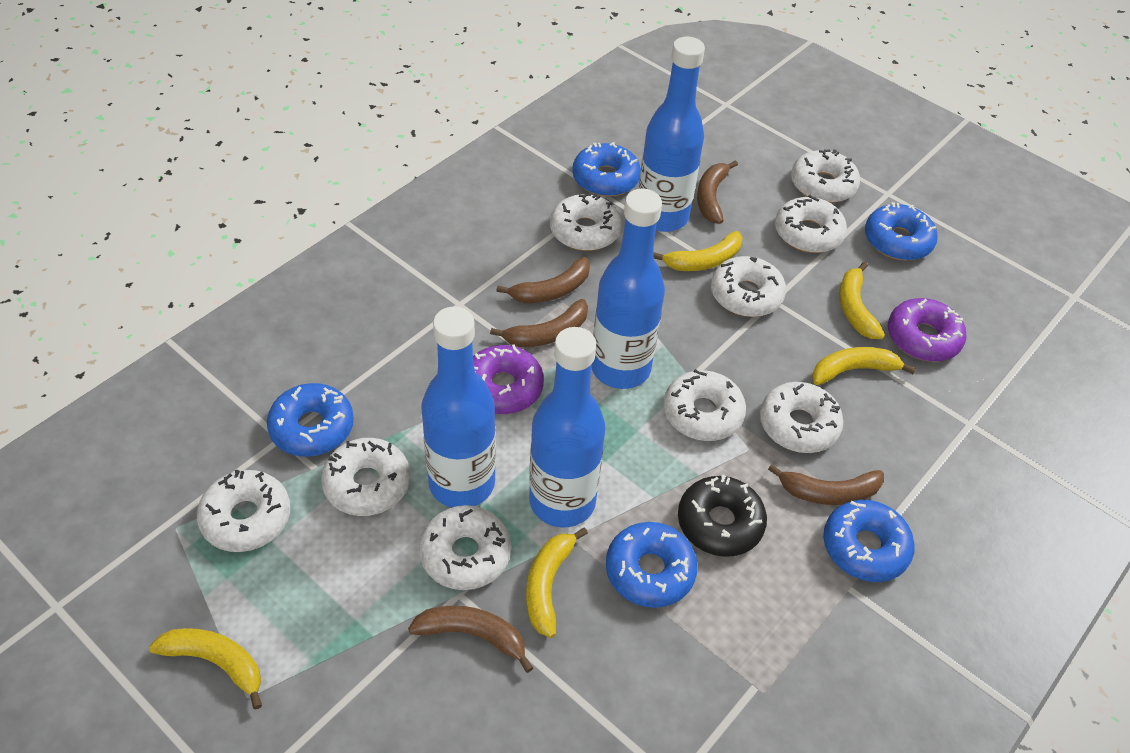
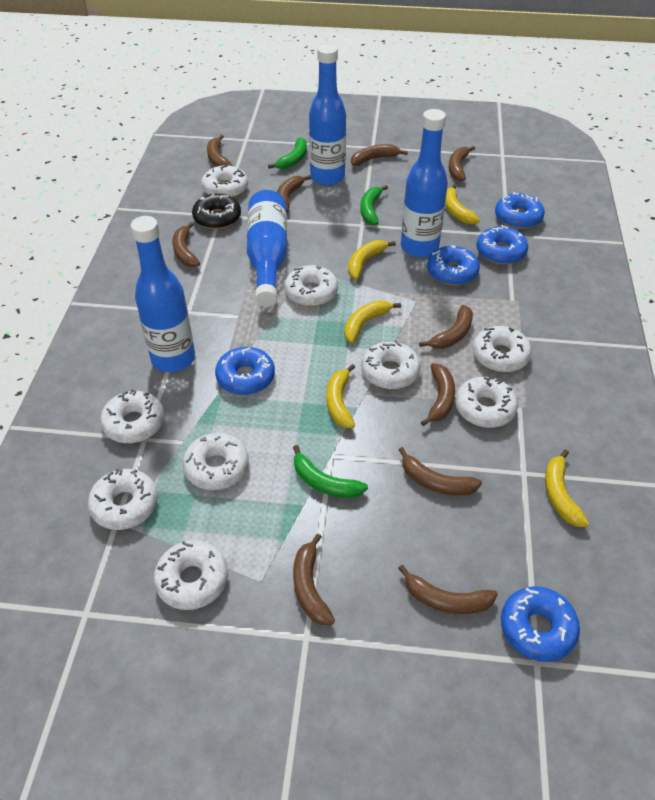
brown banana: 5 -> 10
green banana: 0 -> 3
purple donut: 2 -> 0

